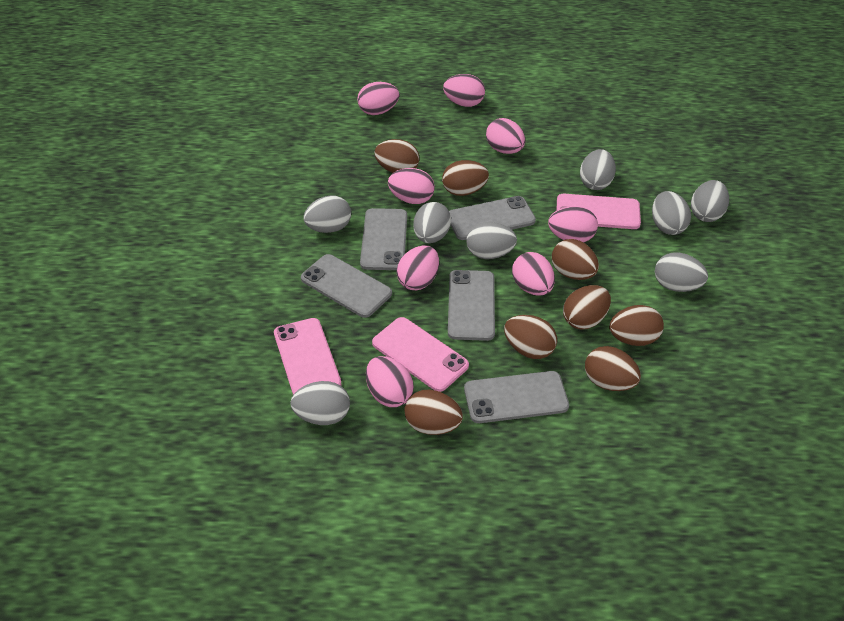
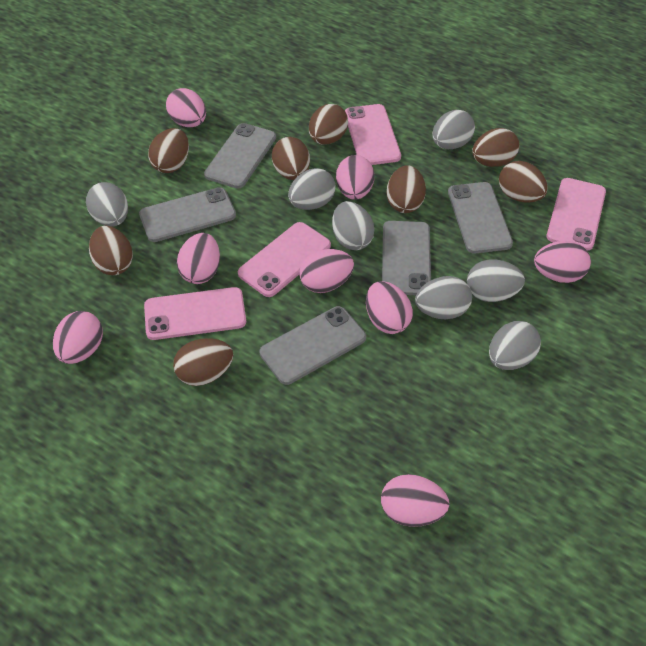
grey egg: 8 -> 7
pink phone: 3 -> 4

